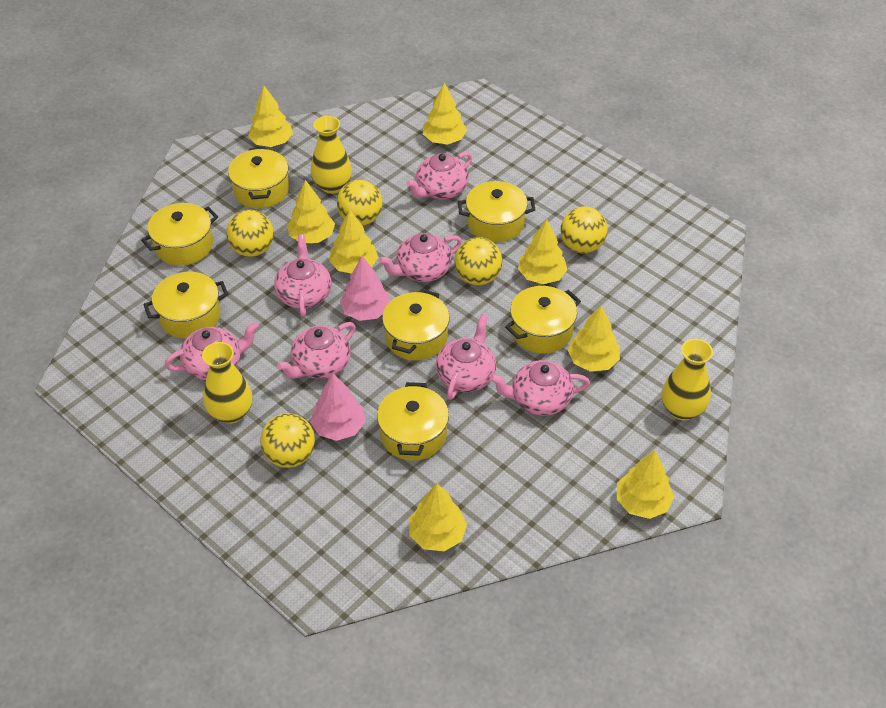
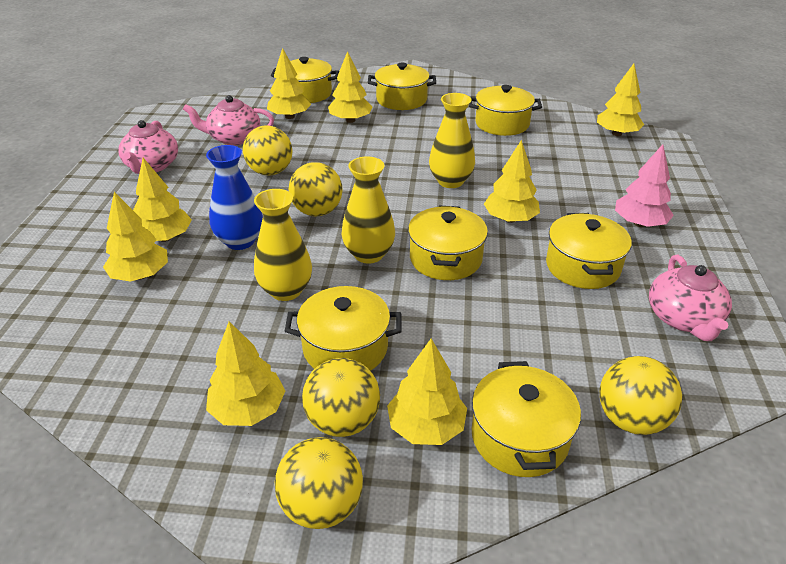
blue vase: 0 -> 1
pink teapot: 7 -> 3
pink tree: 2 -> 1

